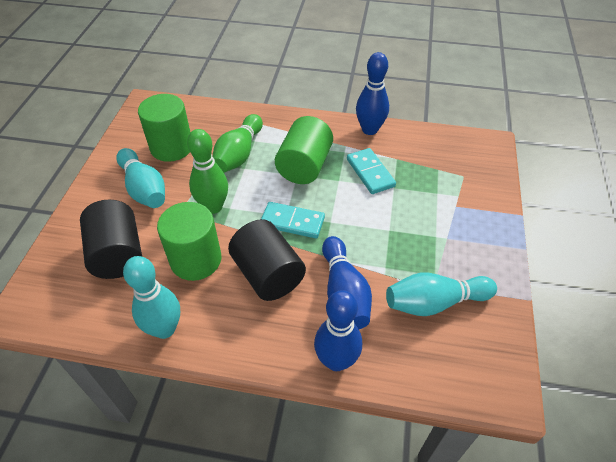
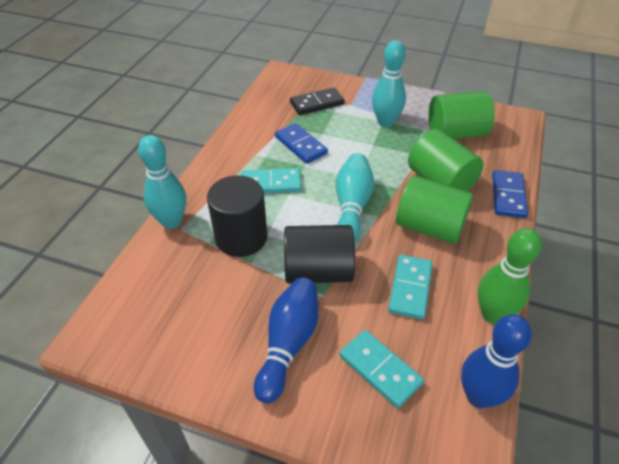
black domino: 0 -> 1
blue bowling pin: 3 -> 2
blue domino: 0 -> 2
green bowling pin: 2 -> 1
turquoise domino: 2 -> 3

